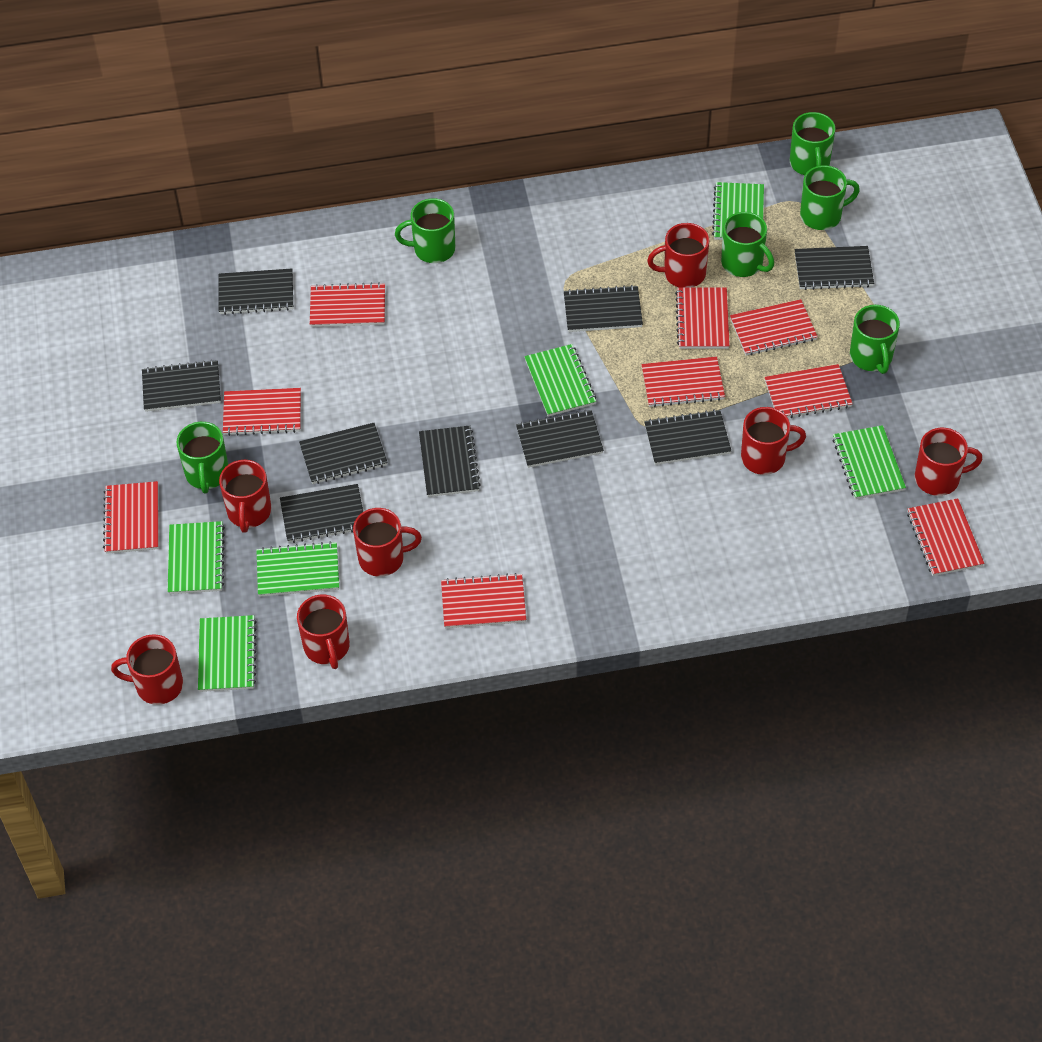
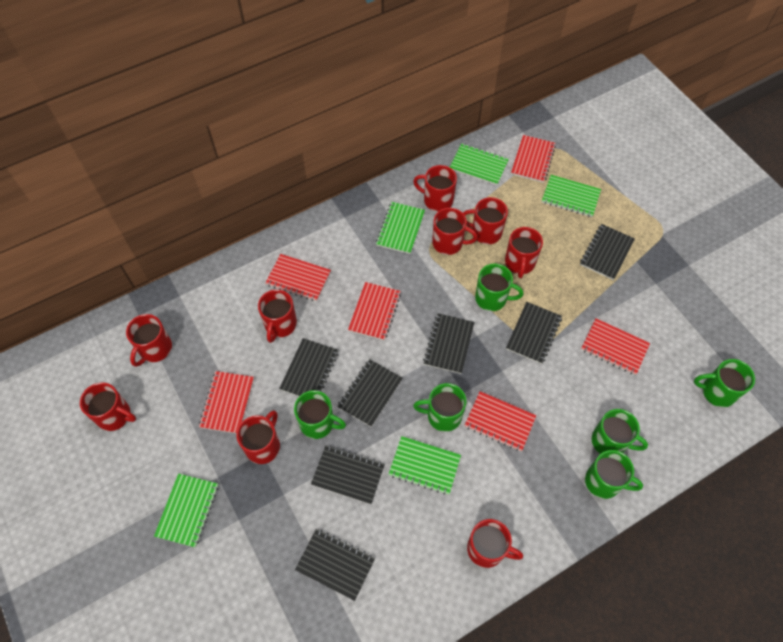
black notebook: 9 -> 7
green notebook: 6 -> 5
red mug: 7 -> 9
red notebook: 9 -> 6

